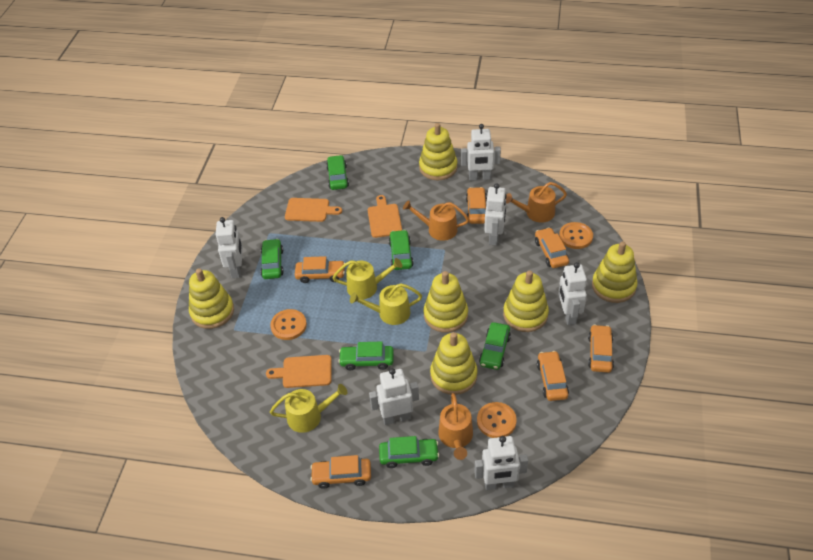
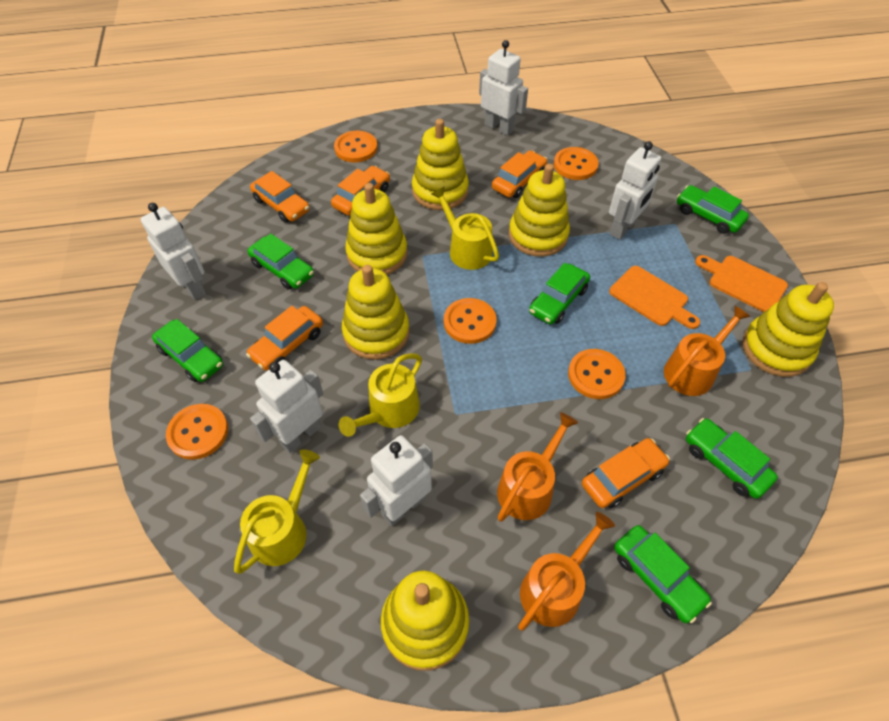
orange button: 3 -> 5
orange car: 6 -> 5
orange cutting board: 3 -> 2
white robot: 6 -> 5

